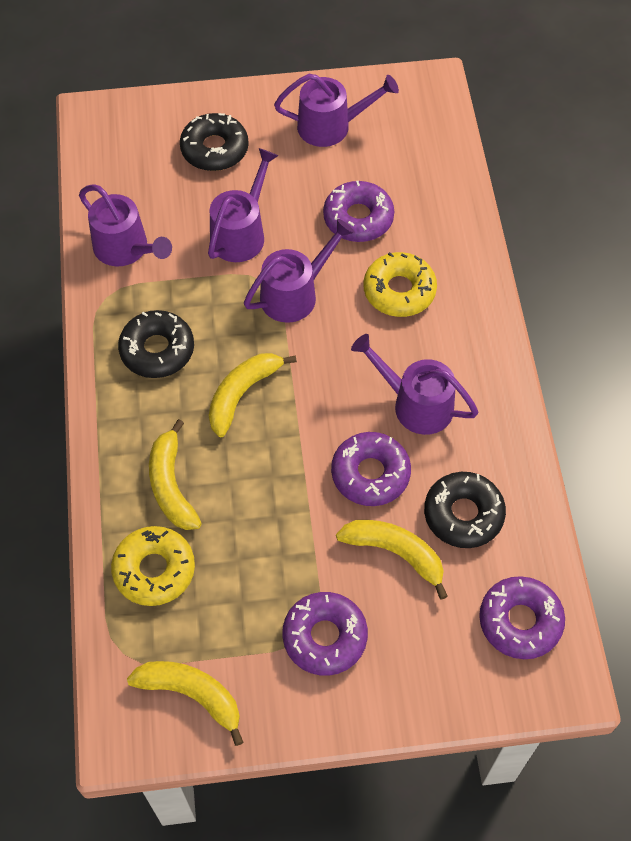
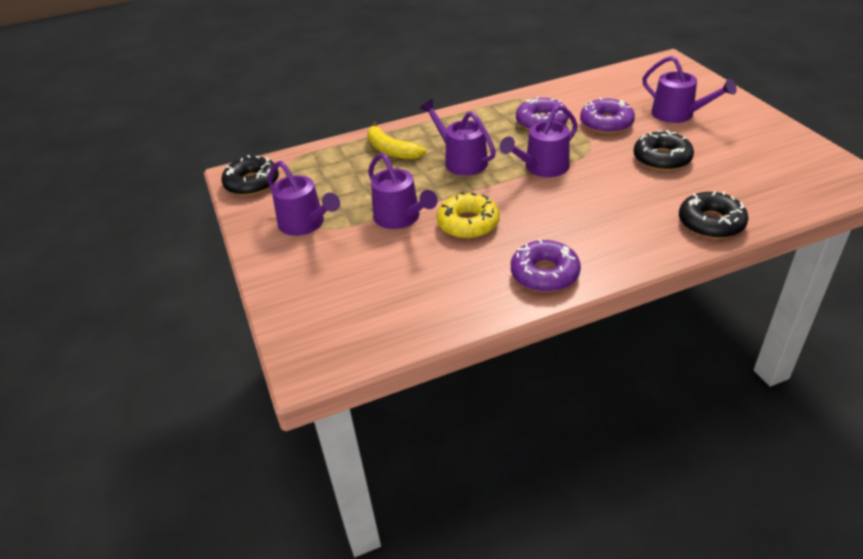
purple donut: 4 -> 3
yellow banana: 4 -> 1
yellow donut: 2 -> 1

